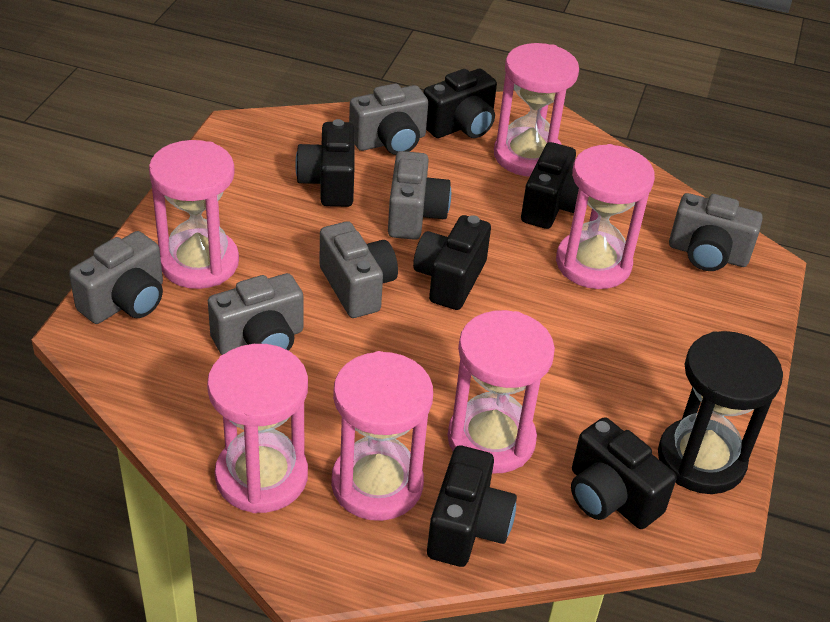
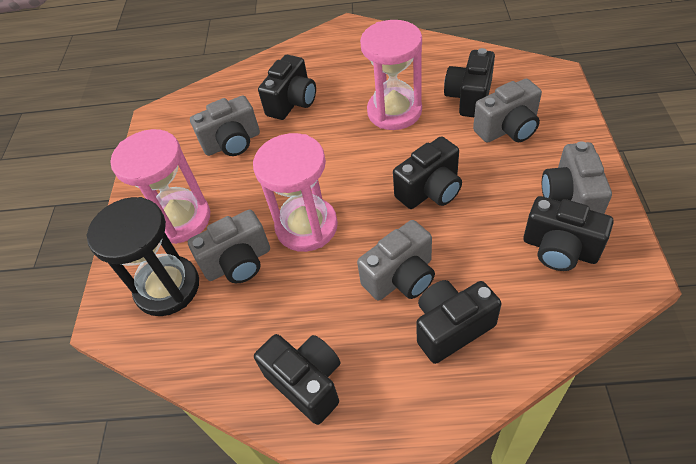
grey camera: 6 -> 5
pink hourglass: 6 -> 3

